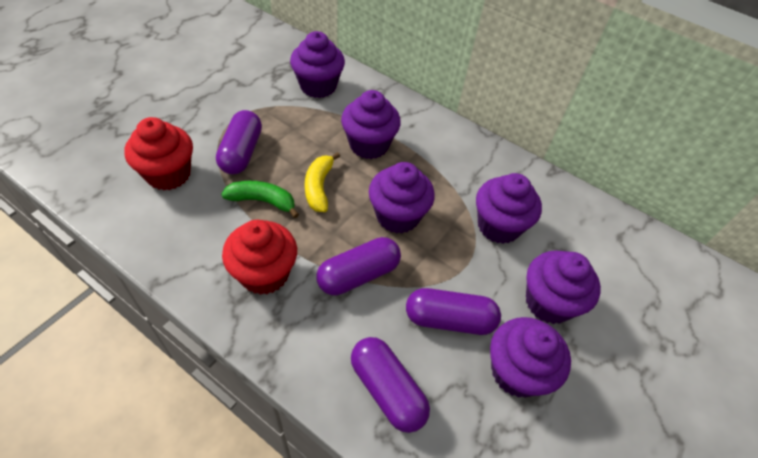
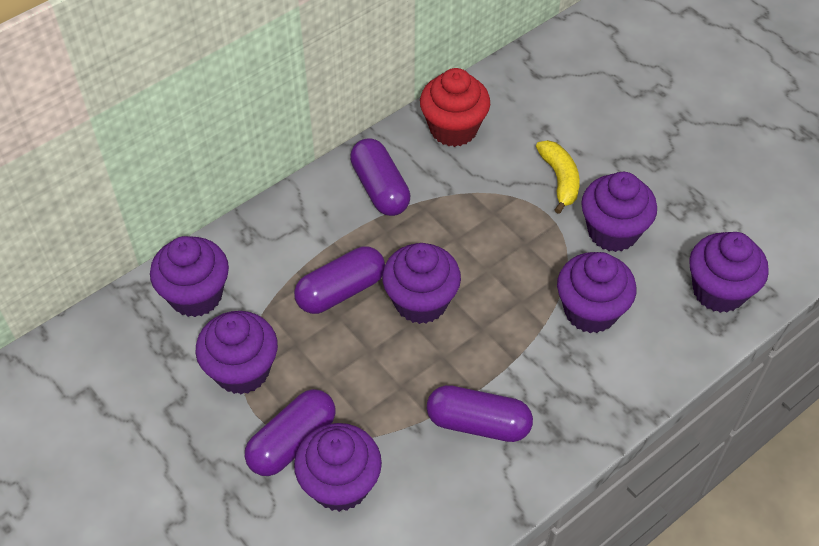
green banana: 1 -> 0
purple cupcake: 6 -> 7
red cupcake: 2 -> 1

